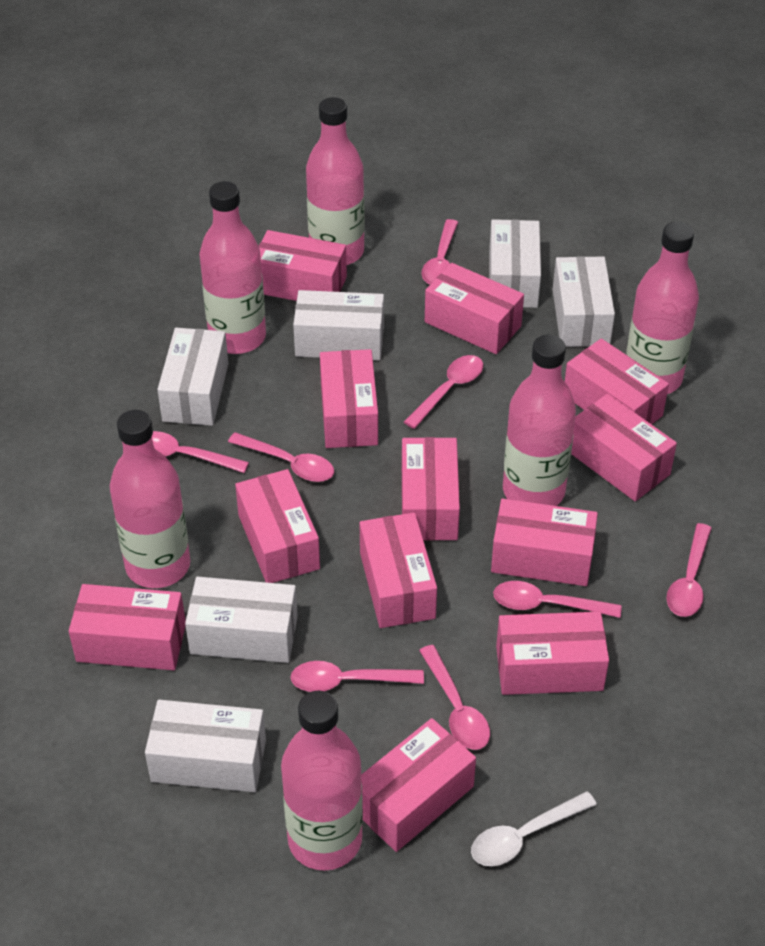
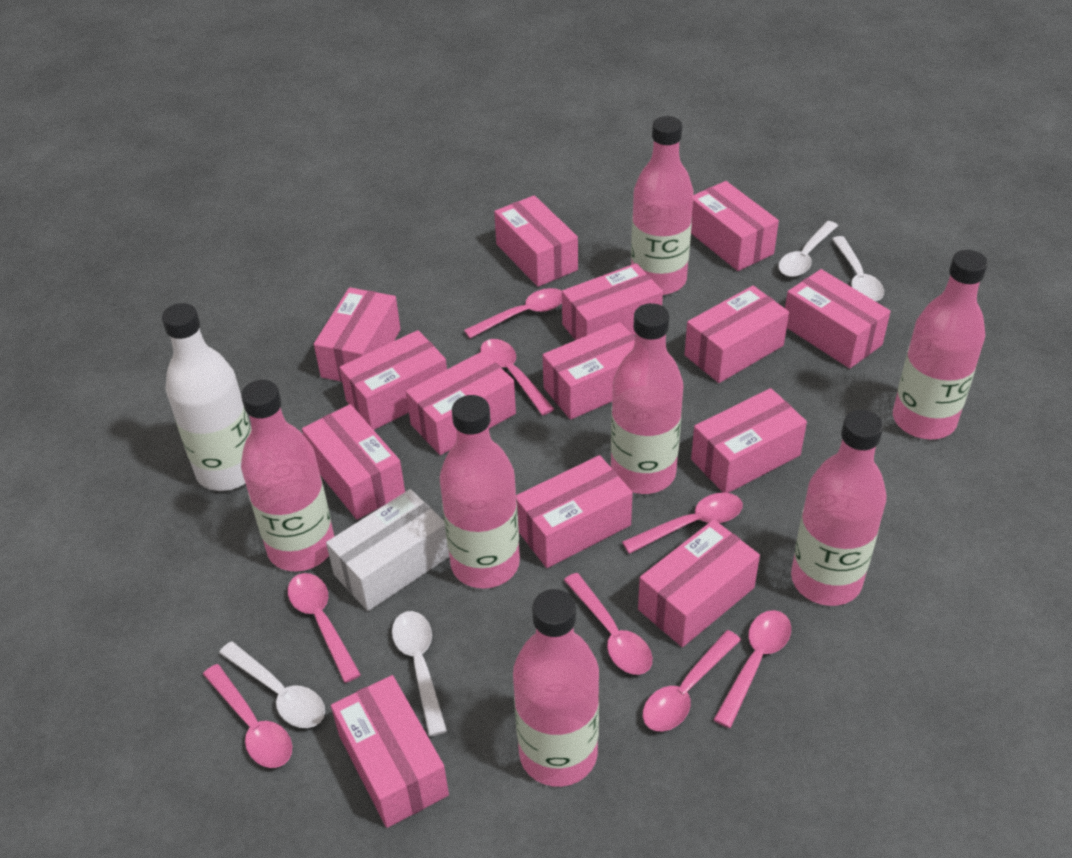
pink bottle: 6 -> 7
pink box: 12 -> 14
white bottle: 0 -> 1
white box: 6 -> 1
white spoon: 1 -> 4

